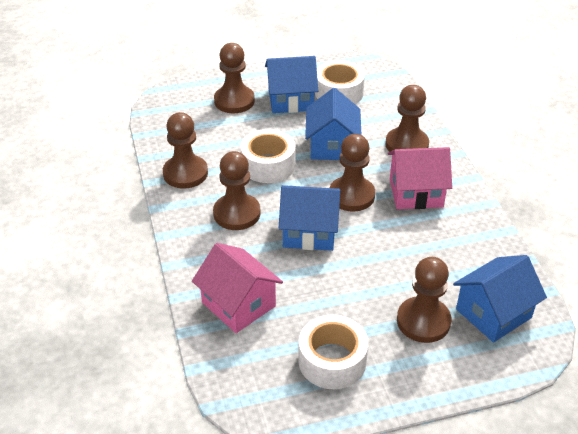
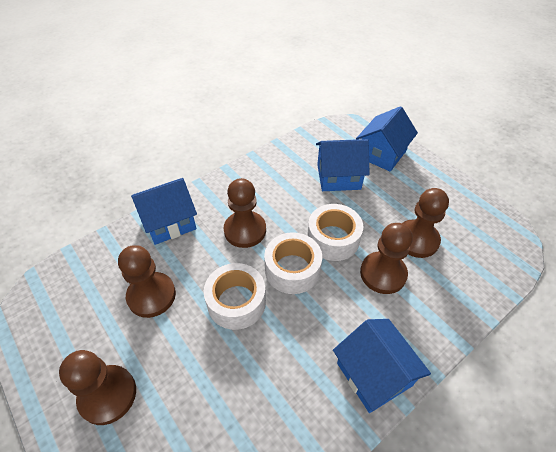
brown pawn: 6 -> 5
pink house: 2 -> 0

